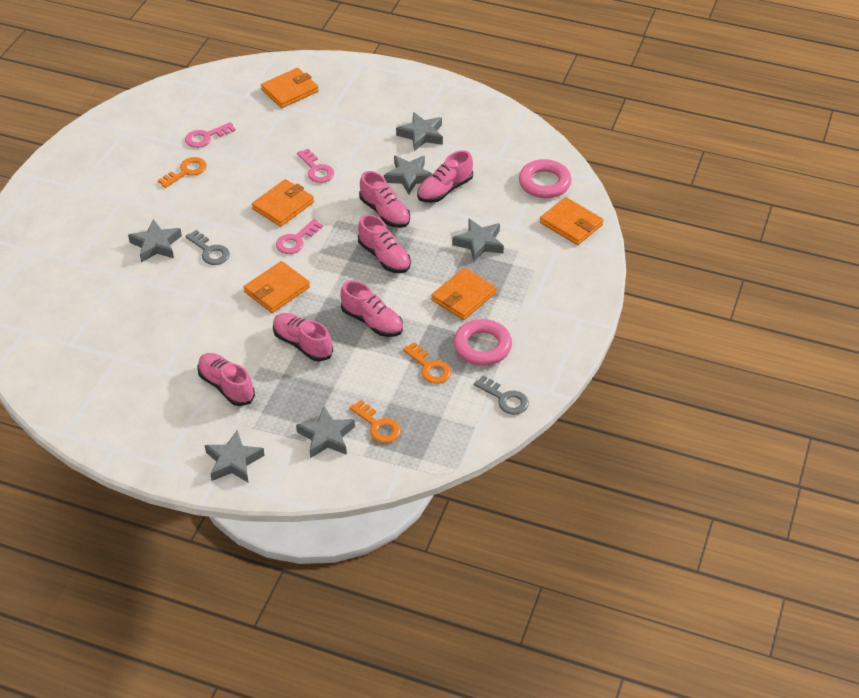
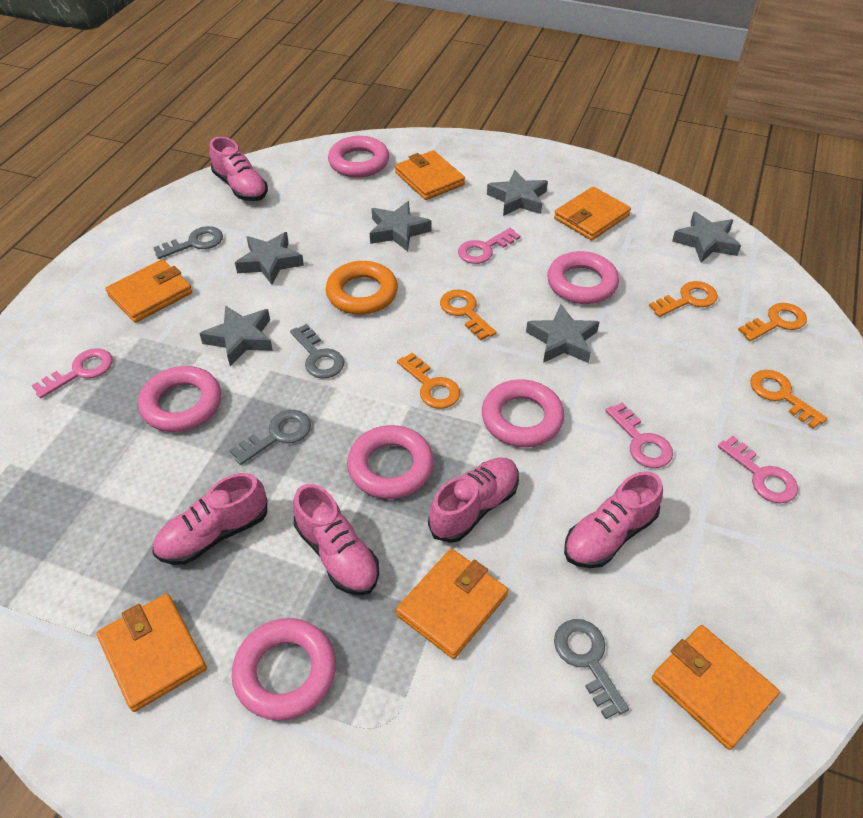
grey key: 2 -> 4
orange key: 3 -> 5
orange ring: 0 -> 1
orange wallet: 5 -> 6
pink key: 3 -> 4
pink ring: 2 -> 6
pink shoe: 6 -> 5

